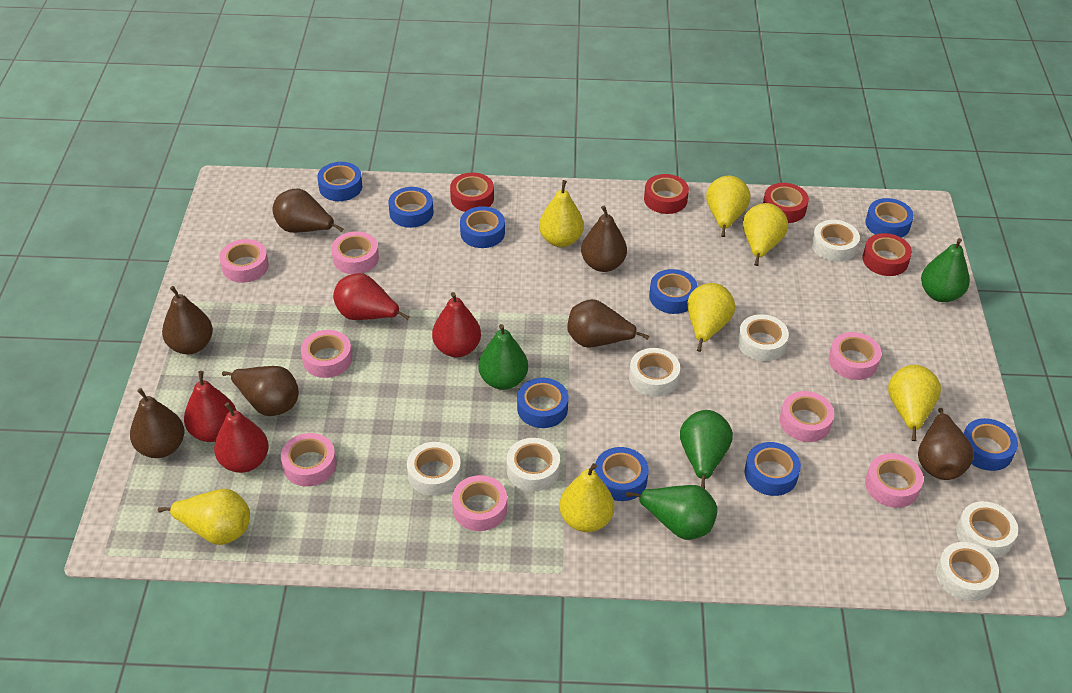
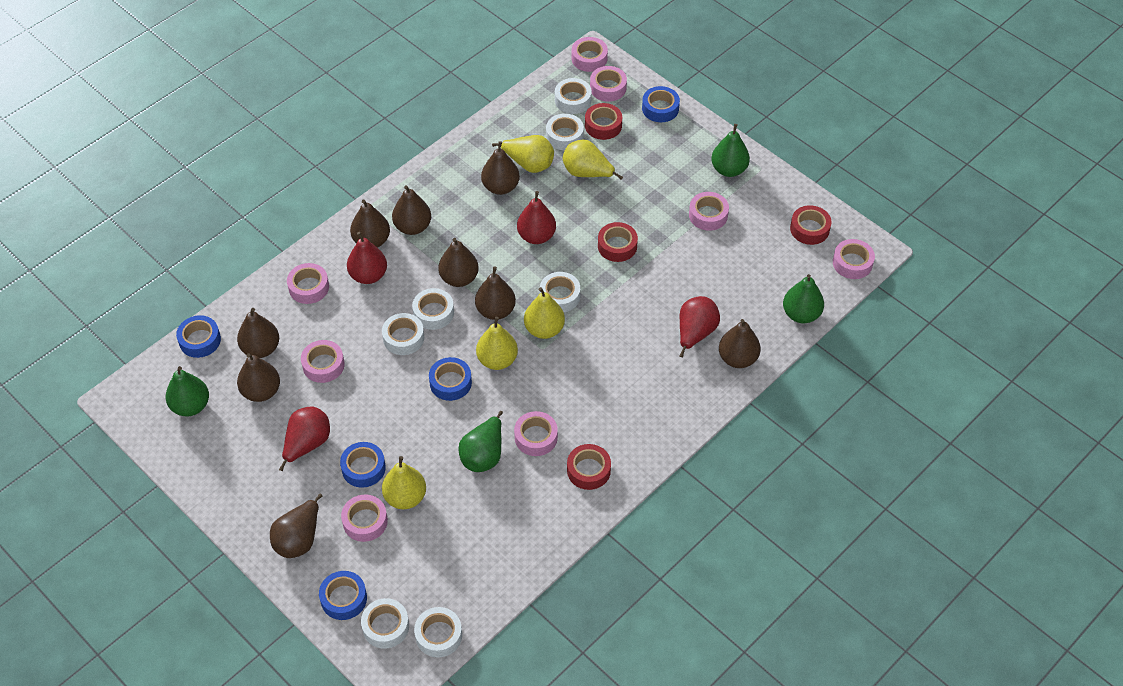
blue tape: 9 -> 5
brown pear: 7 -> 9
yellow pear: 7 -> 5

